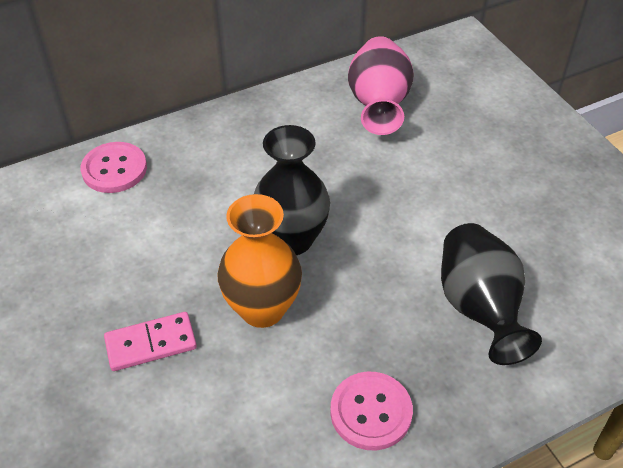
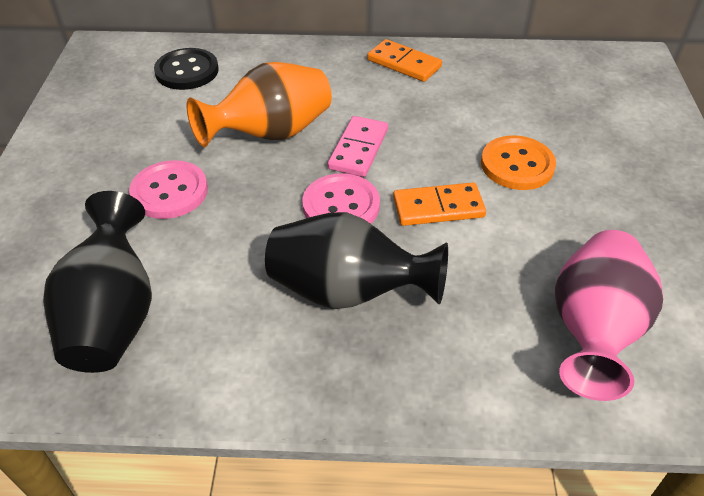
black button: 0 -> 1
orange button: 0 -> 1
orange domino: 0 -> 2

